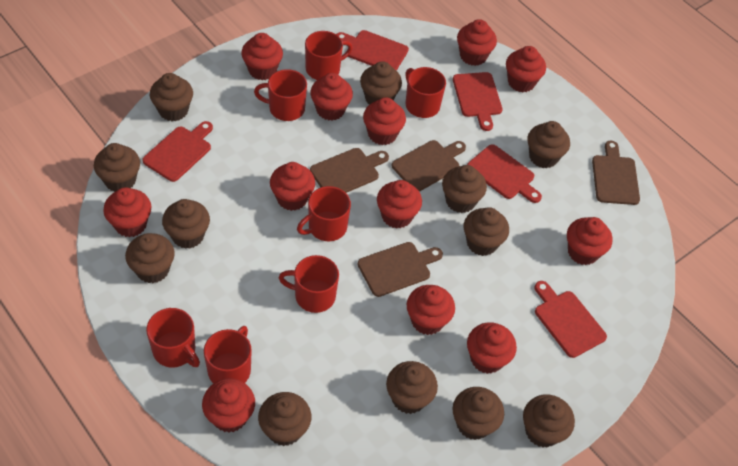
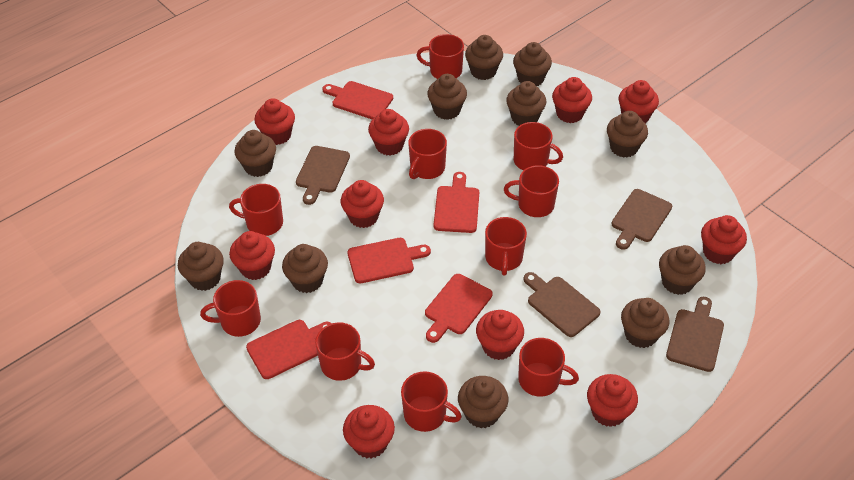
brown cupcake: 12 -> 11
red cupcake: 12 -> 10
red mug: 7 -> 10

